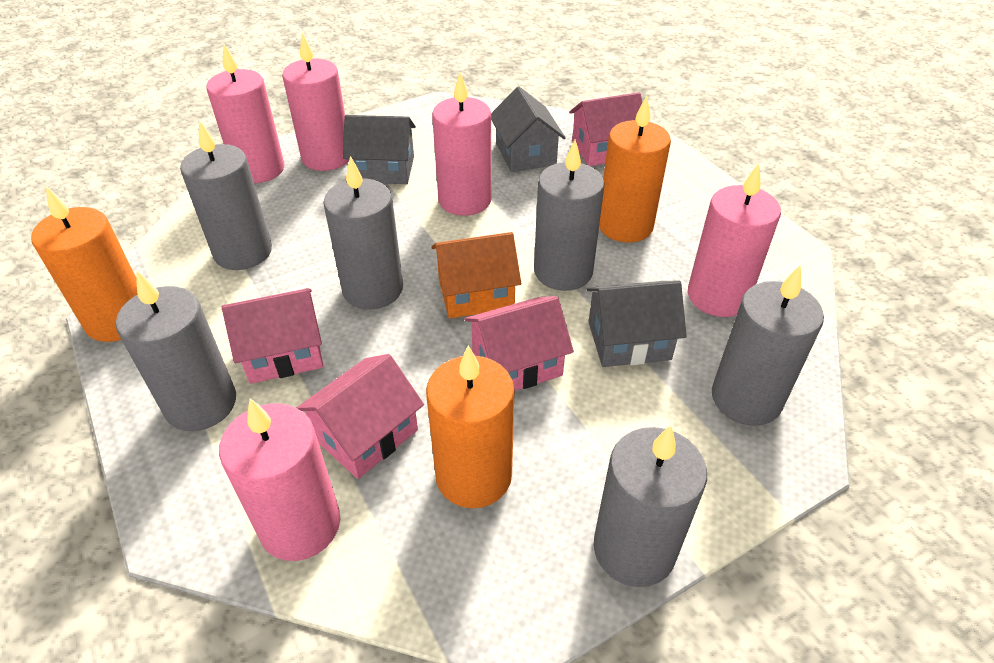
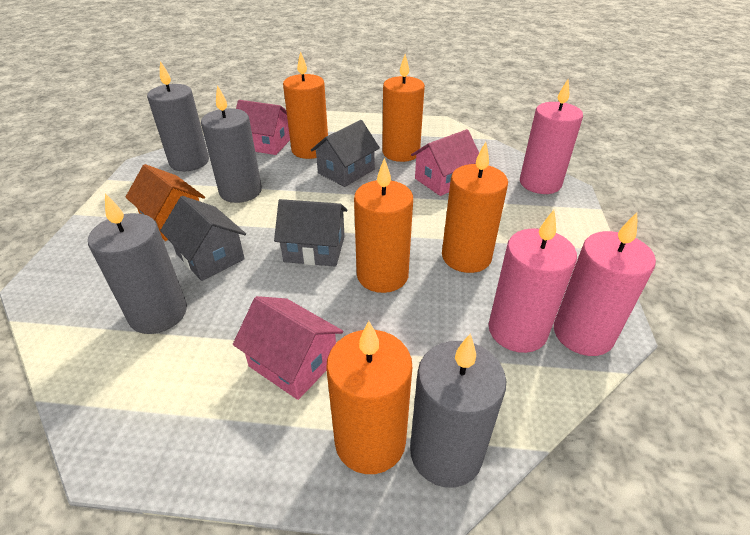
grey candle: 6 -> 4
orange candle: 3 -> 5
pink candle: 5 -> 3
pink house: 4 -> 3

